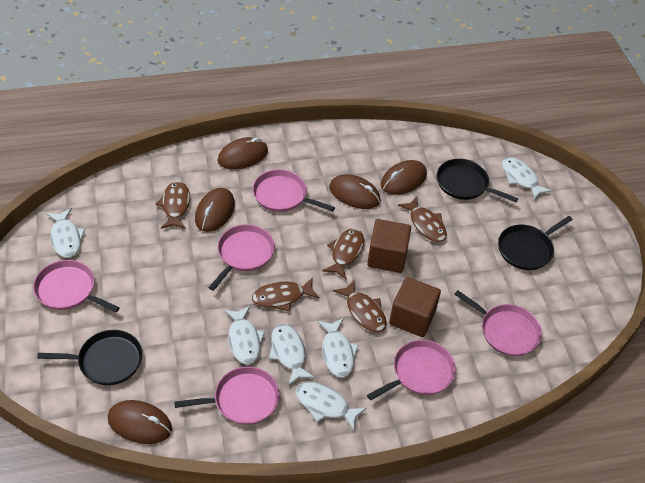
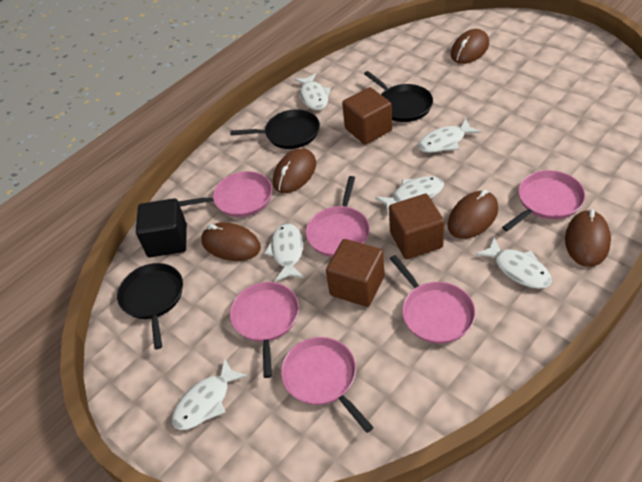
black cube: 0 -> 1
brown cube: 2 -> 3
brown fish: 5 -> 0

